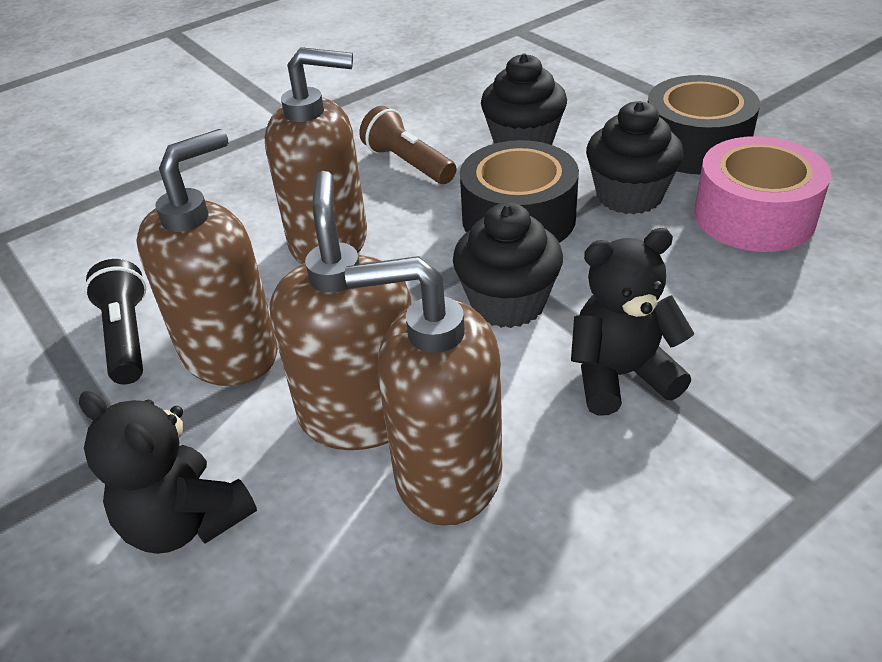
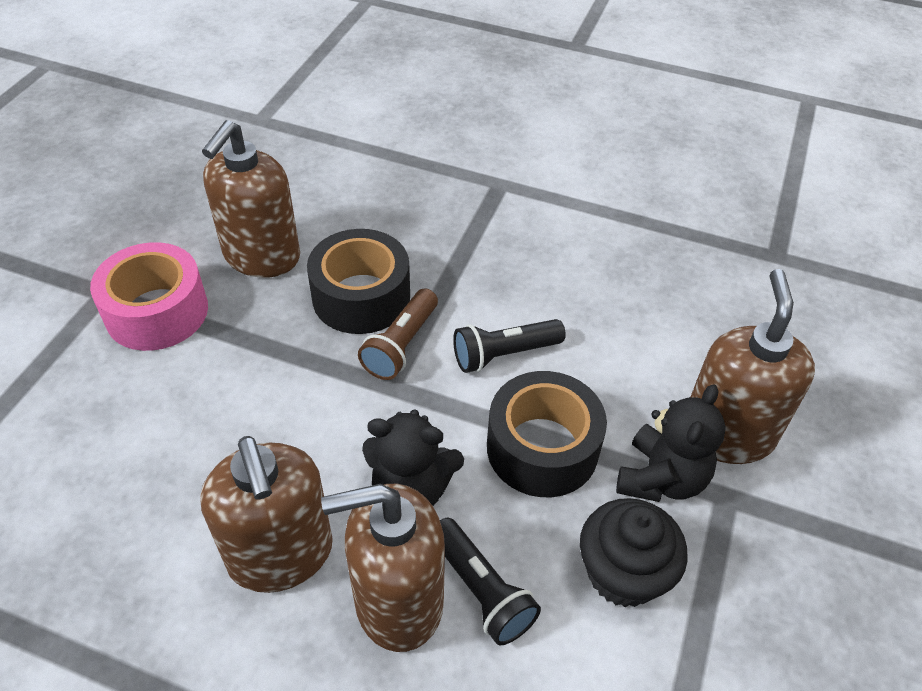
black cupcake: 3 -> 1
black flashlight: 1 -> 2

